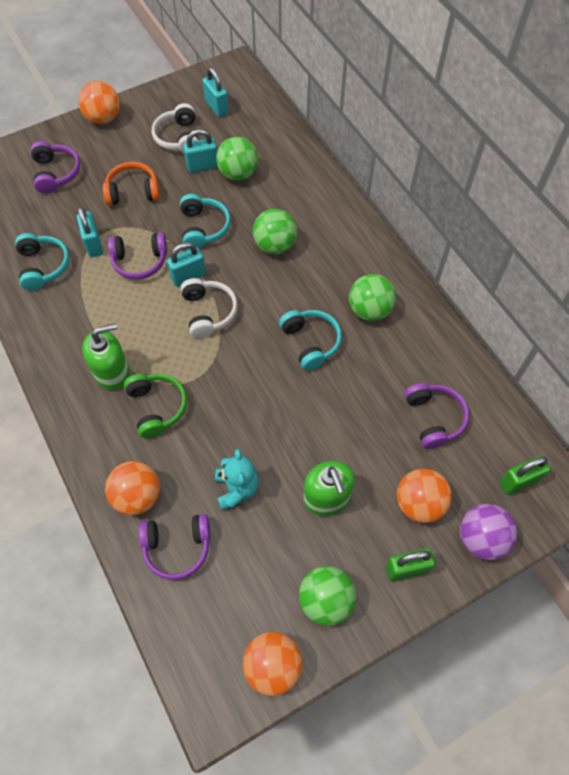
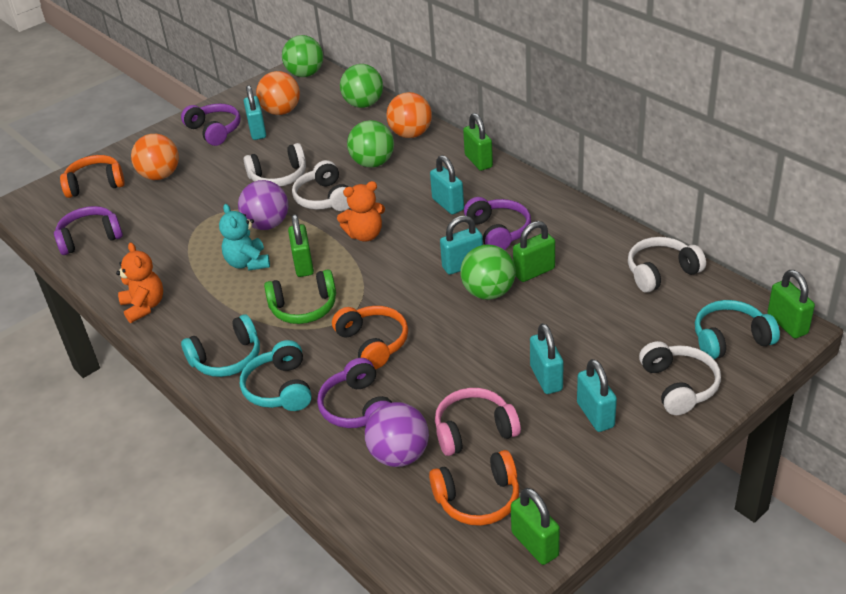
green padlock: 2 -> 5
green soap dispenser: 2 -> 0
orange ball: 4 -> 3
orange headphones: 1 -> 3
orange teddy bear: 0 -> 2
pink headphones: 0 -> 1
purple ball: 1 -> 2
turquoise padlock: 4 -> 5
white headphones: 2 -> 4

